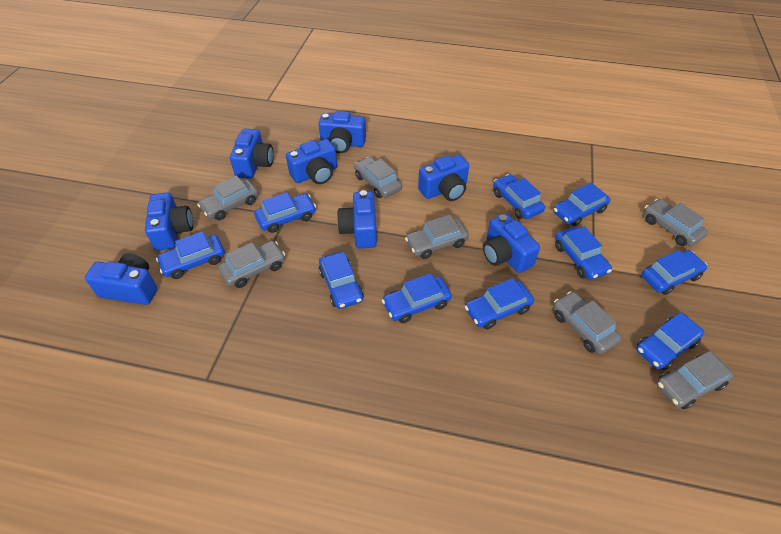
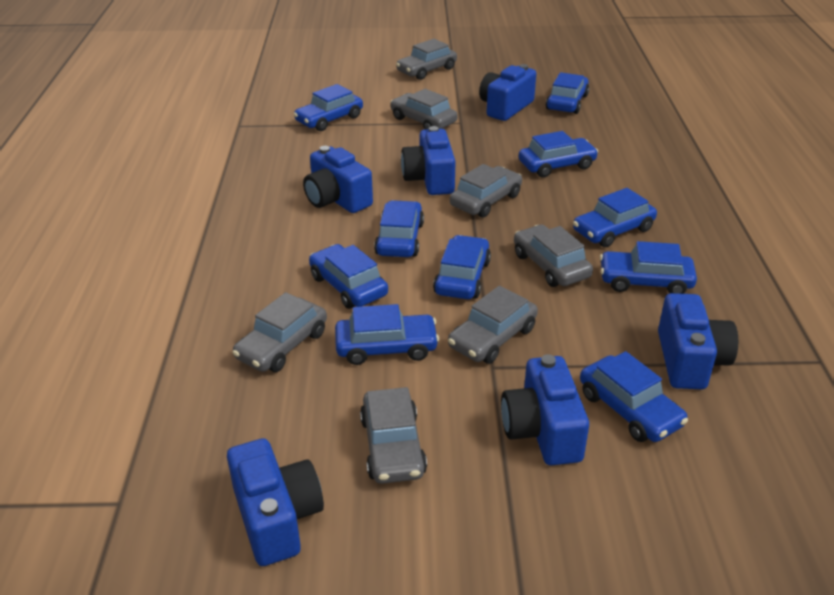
blue camera: 8 -> 6

